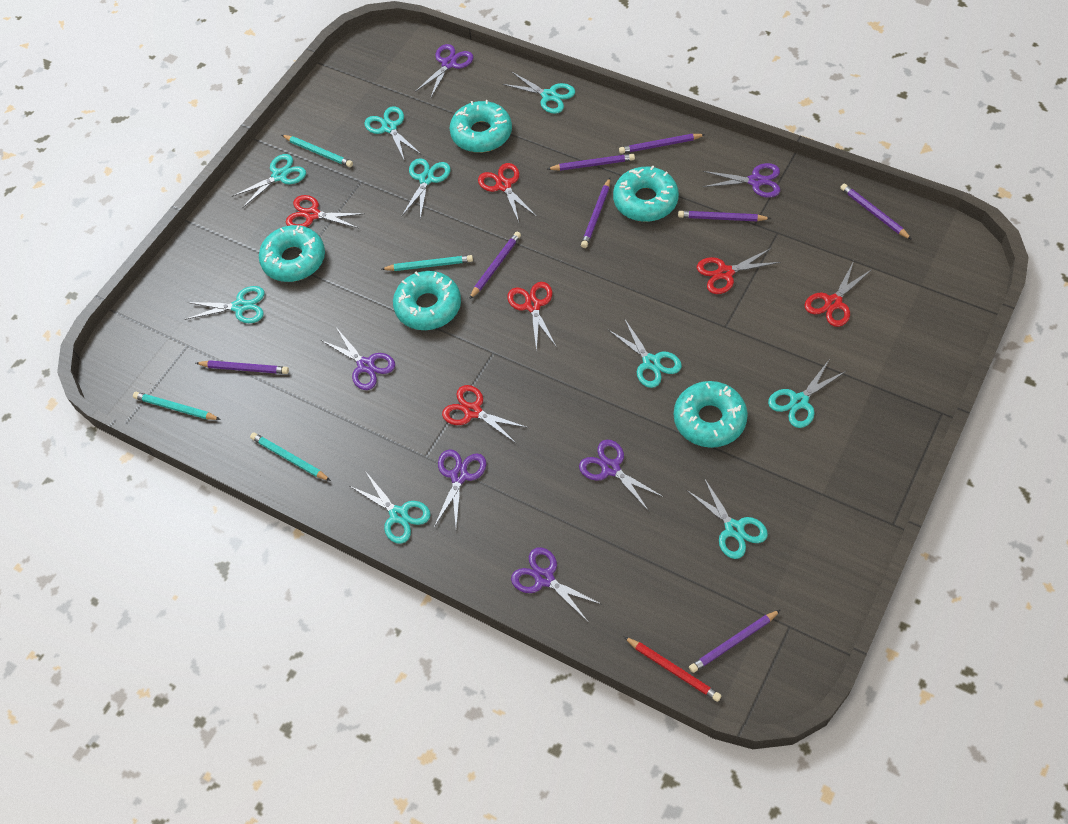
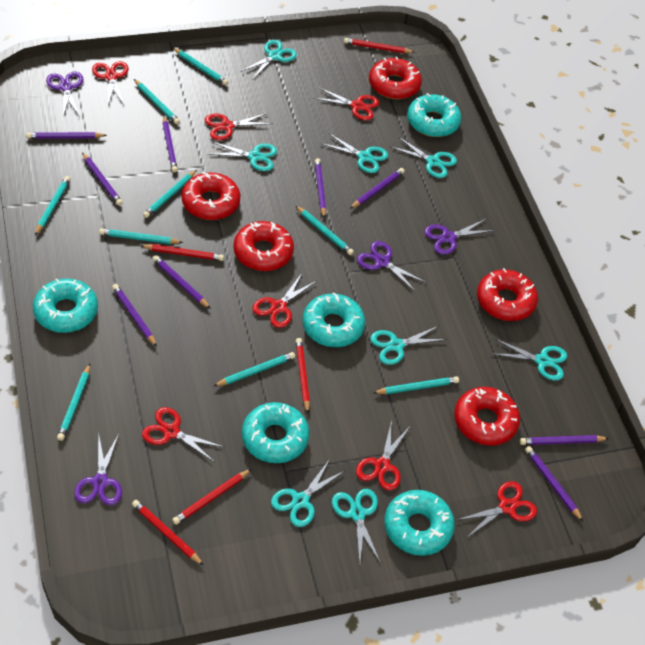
purple pencil: 8 -> 9
purple scissors: 6 -> 4
red donut: 0 -> 5
red pencil: 1 -> 5
red scissors: 6 -> 7
turquoise pencil: 4 -> 9
turquoise scissors: 9 -> 8

